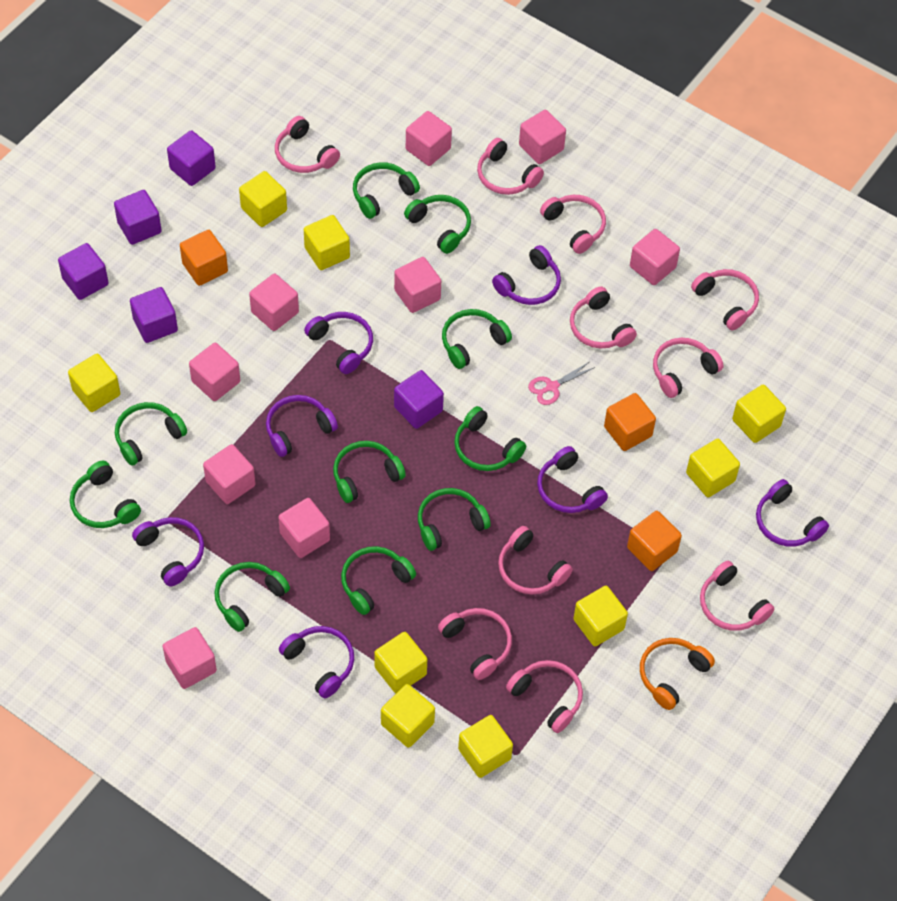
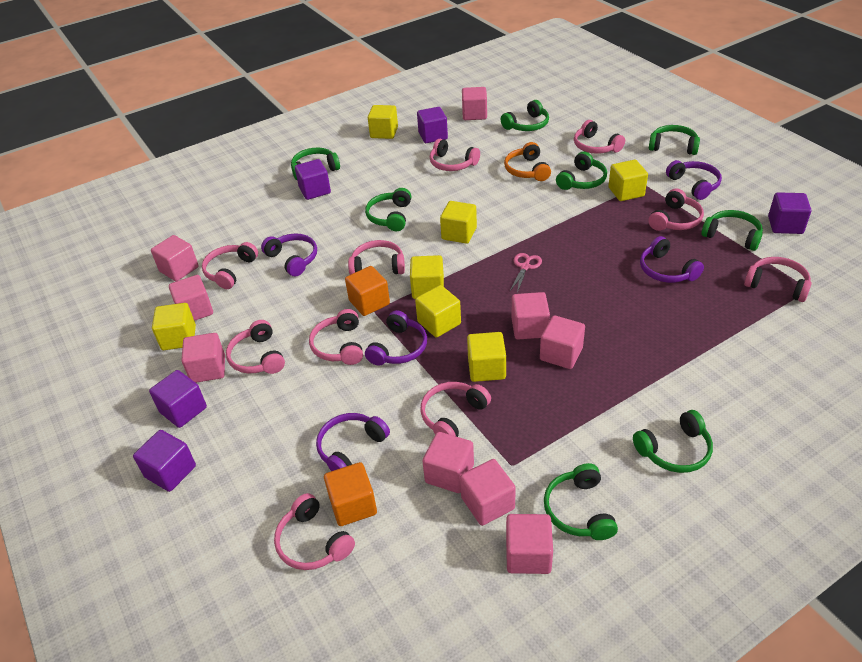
green headphones: 10 -> 8
orange cube: 3 -> 2
purple headphones: 7 -> 5
yellow cube: 9 -> 7

